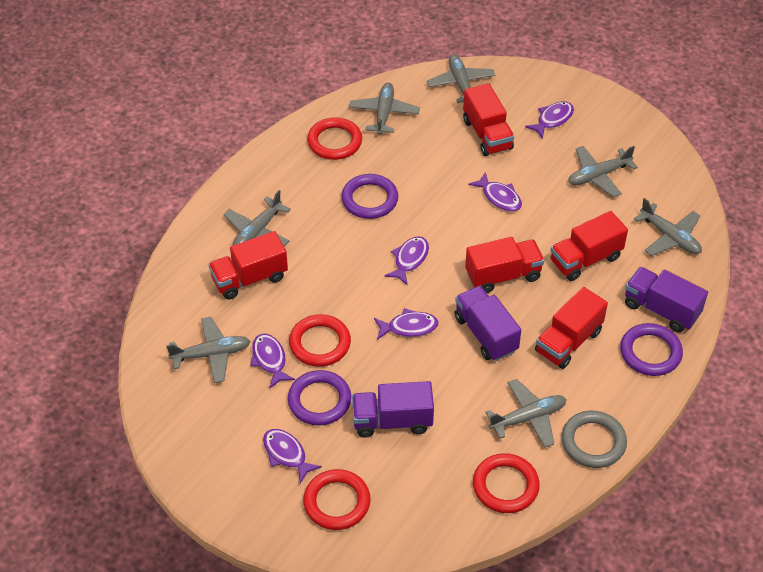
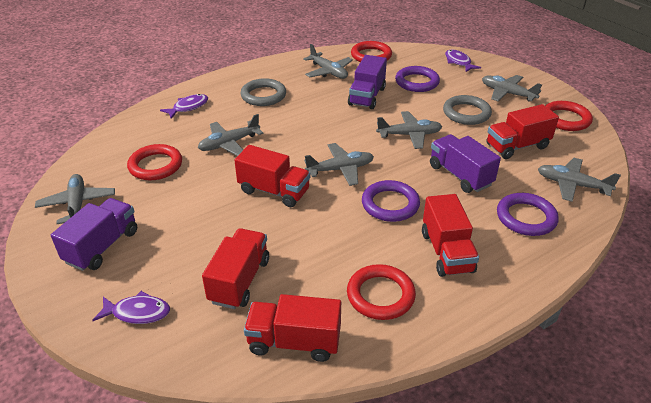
grey ring: 1 -> 2
purple fish: 6 -> 3

